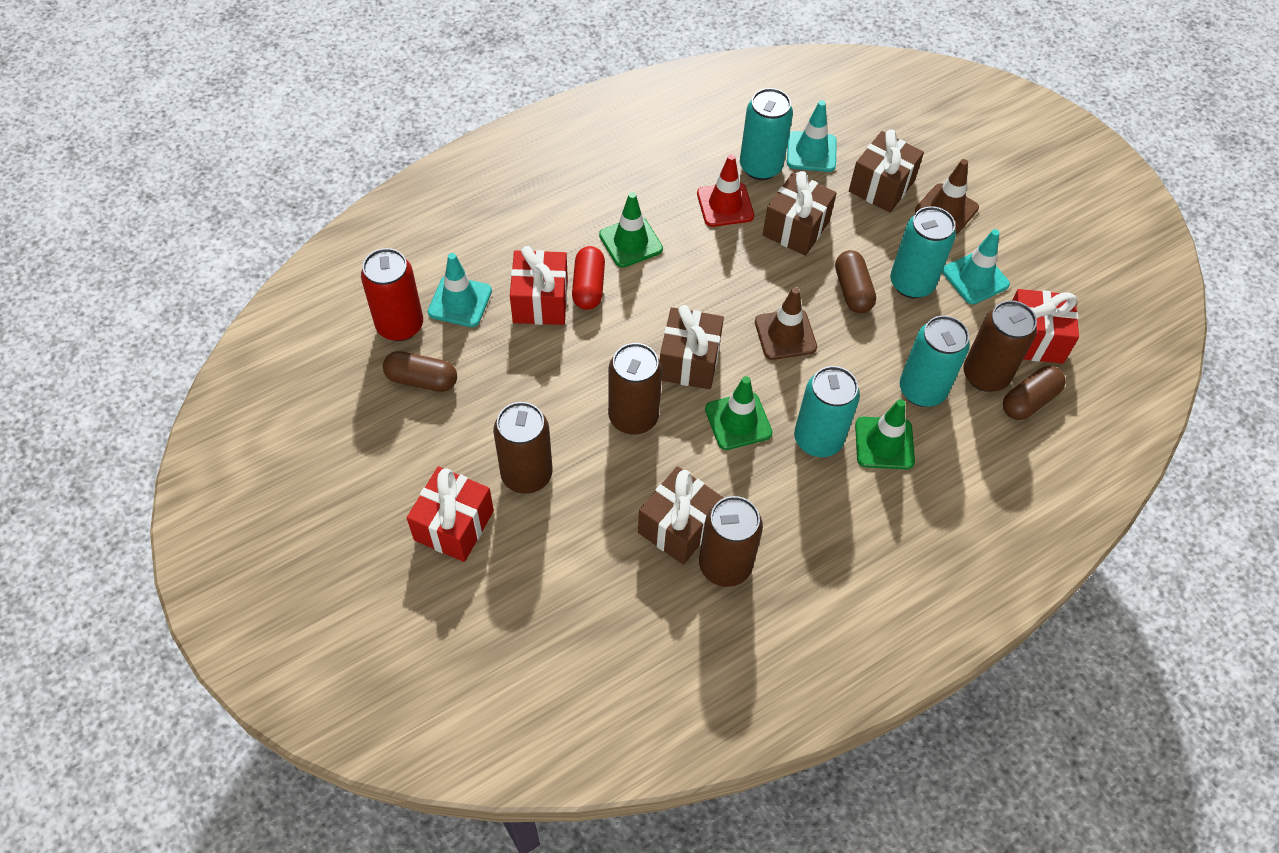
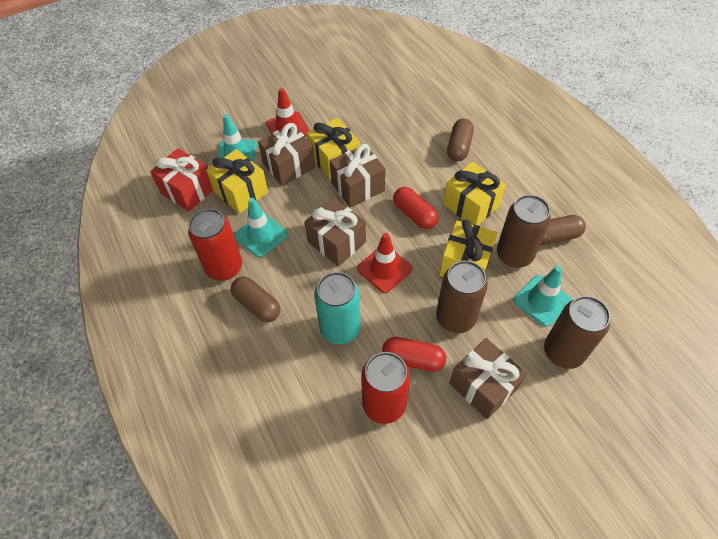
brown can: 4 -> 3
brown traffic cone: 2 -> 0
green traffic cone: 3 -> 0
red can: 1 -> 2
red capsule: 1 -> 2
red gift: 3 -> 1
red traffic cone: 1 -> 2
turquoise can: 4 -> 1
yellow gift: 0 -> 4

